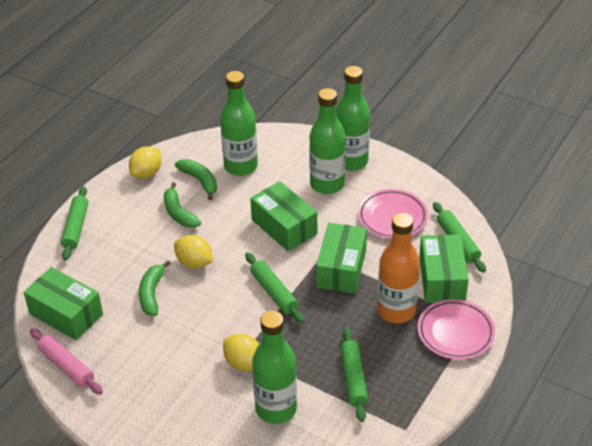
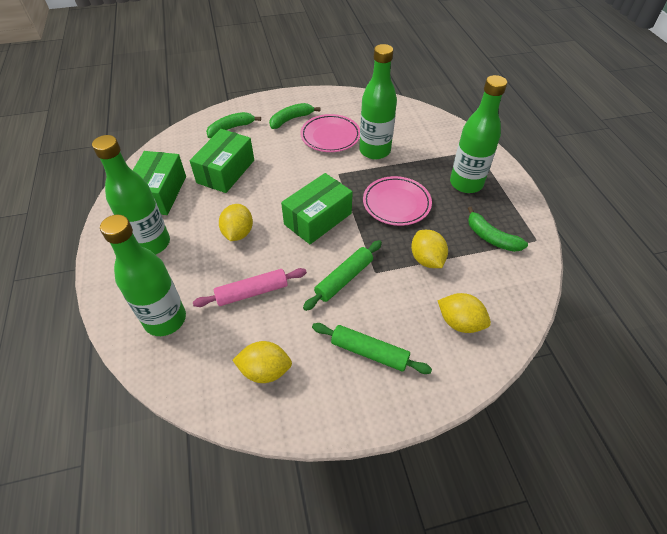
green box: 4 -> 3
green rolling pin: 4 -> 2
orange bottle: 1 -> 0
yellow lemon: 3 -> 4

